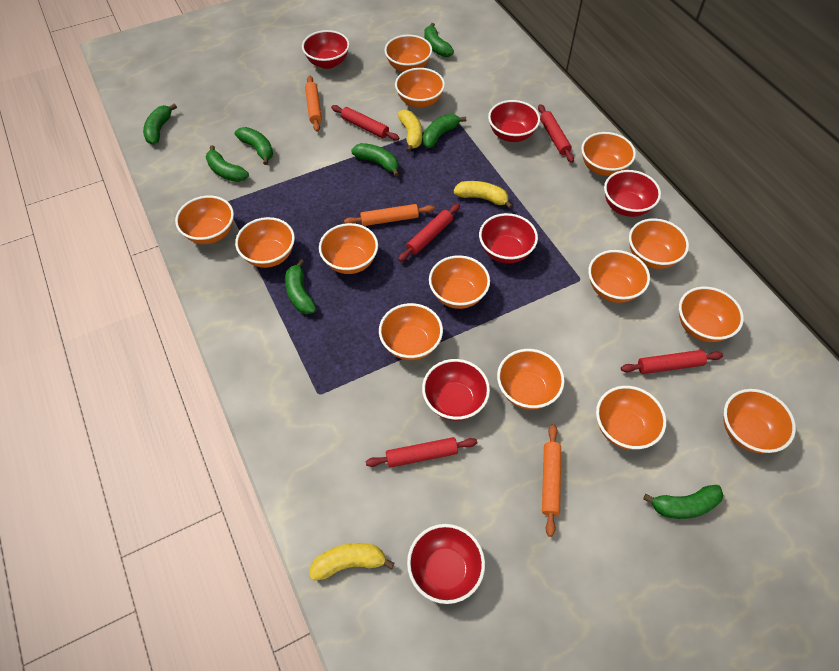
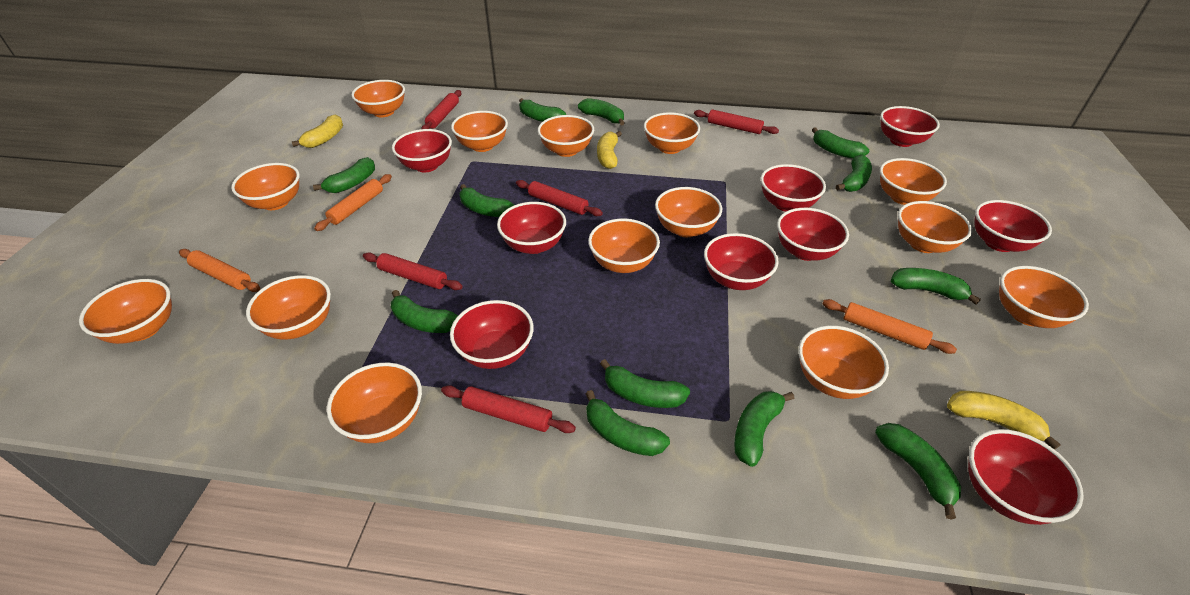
green banana: 8 -> 12
red bowl: 6 -> 9

